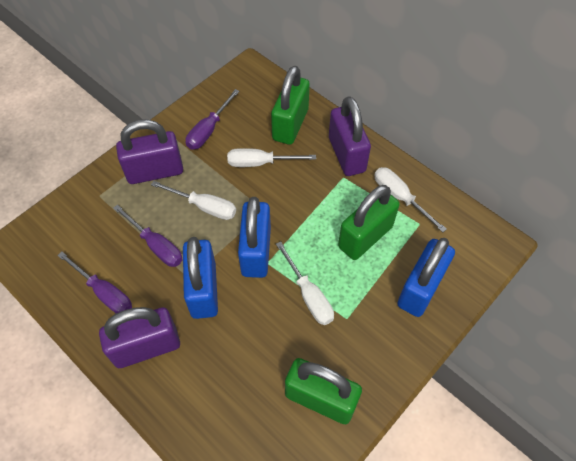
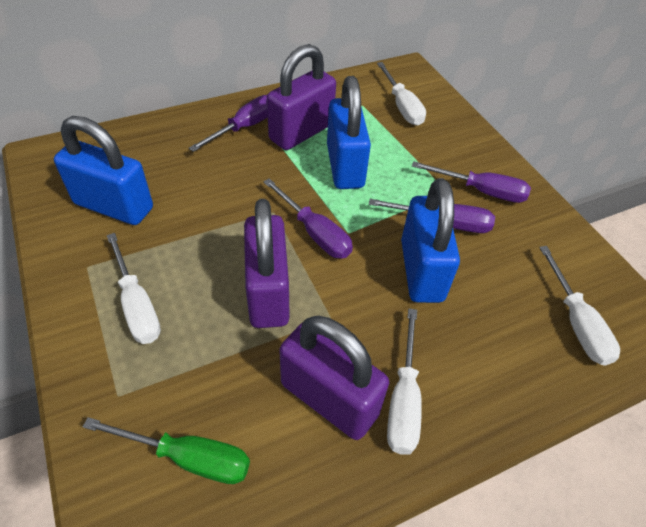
green padlock: 3 -> 0
green screwdriver: 0 -> 1
purple screwdriver: 3 -> 4

